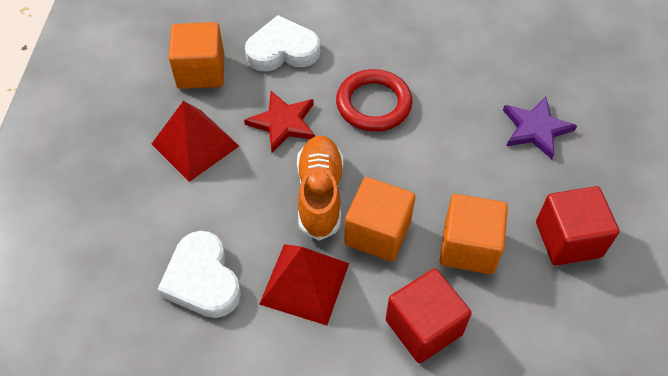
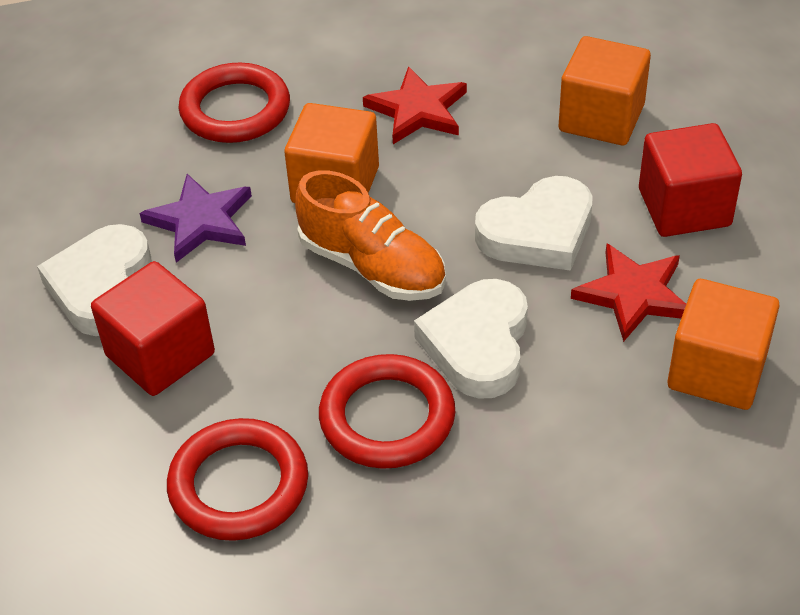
red pyramid: 2 -> 0
red ring: 1 -> 3
red star: 1 -> 2
white heart: 2 -> 3

